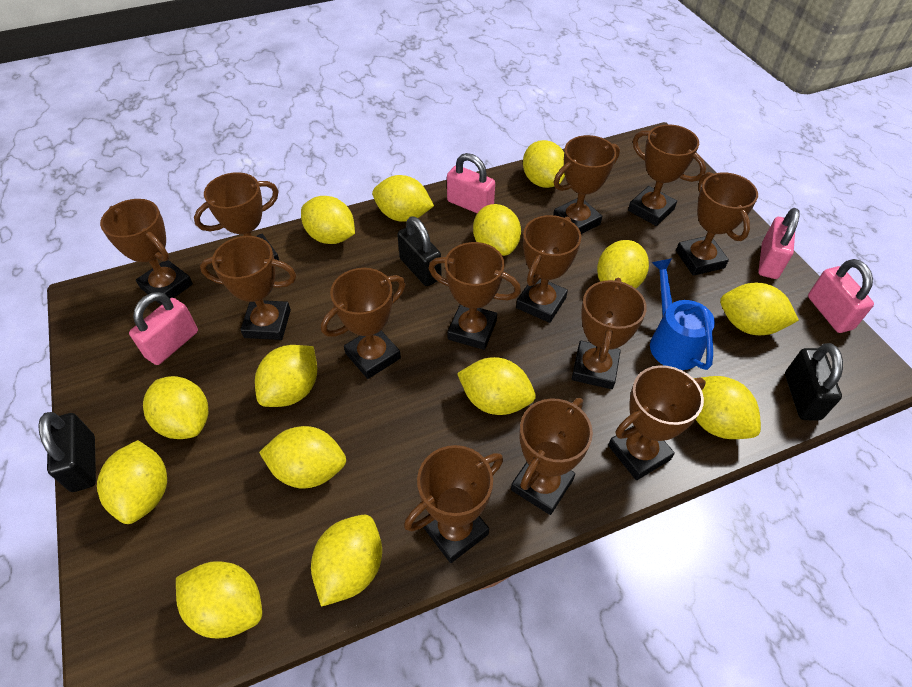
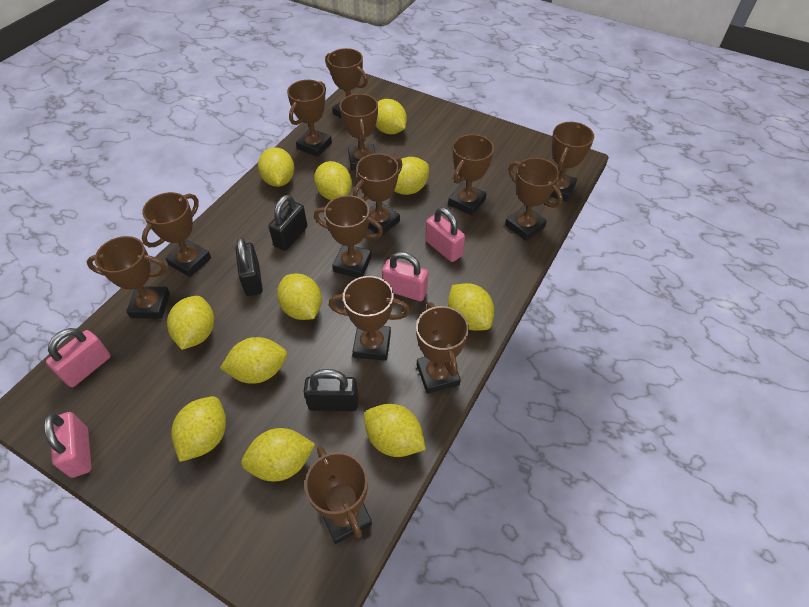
blue watering can: 1 -> 0
yellow lemon: 14 -> 11

